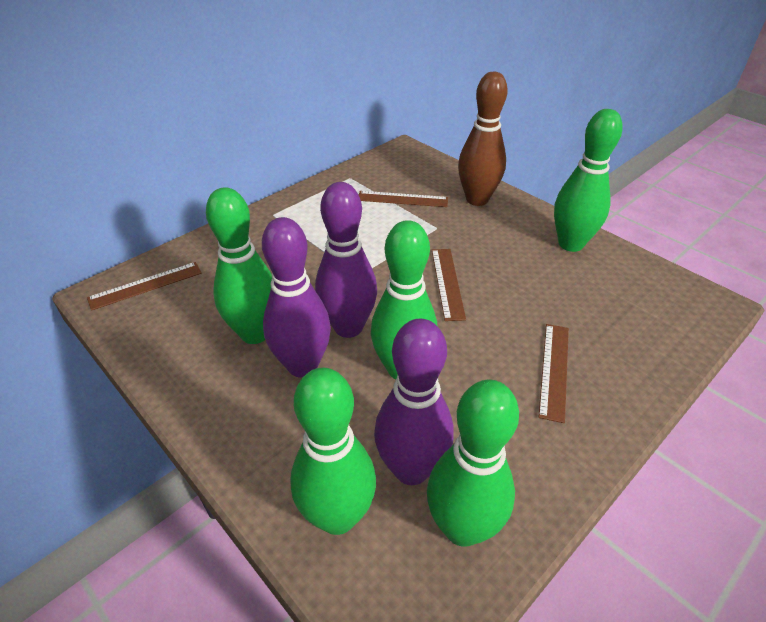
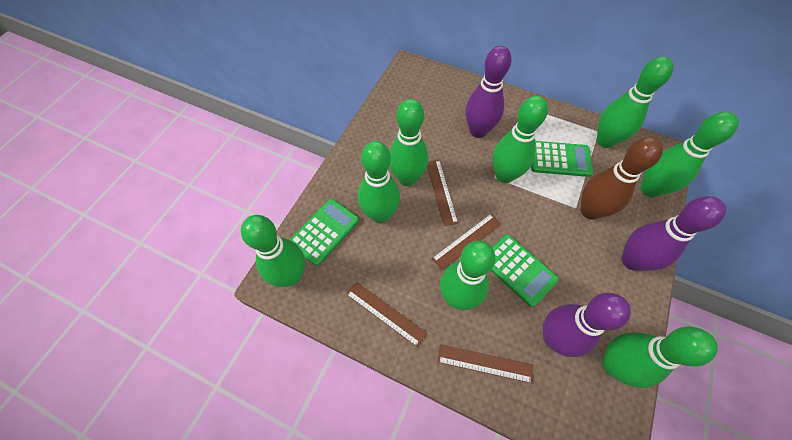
green bowling pin: 5 -> 8
green calculator: 0 -> 3

